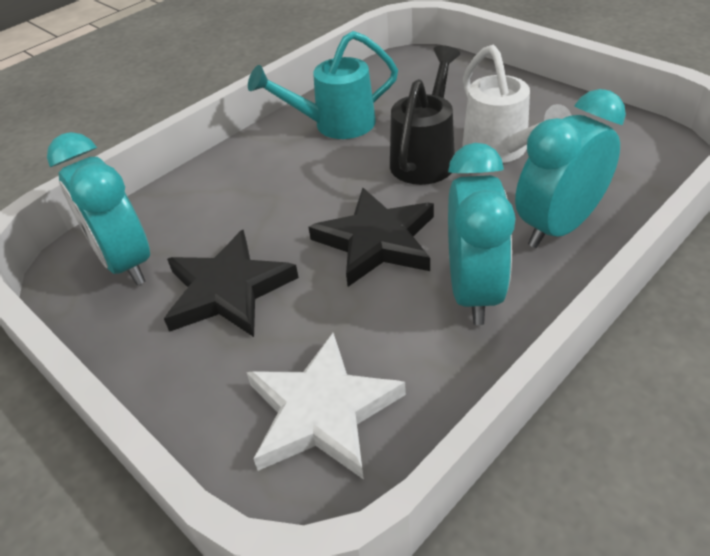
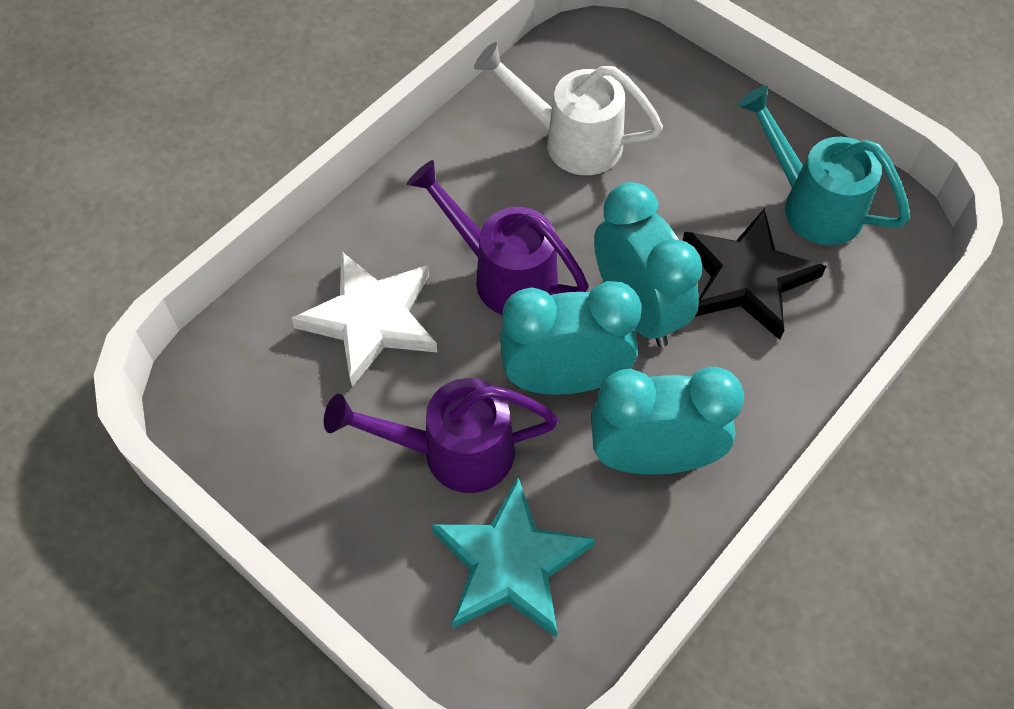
black star: 2 -> 1
black watering can: 1 -> 0
purple watering can: 0 -> 2
turquoise star: 0 -> 1

